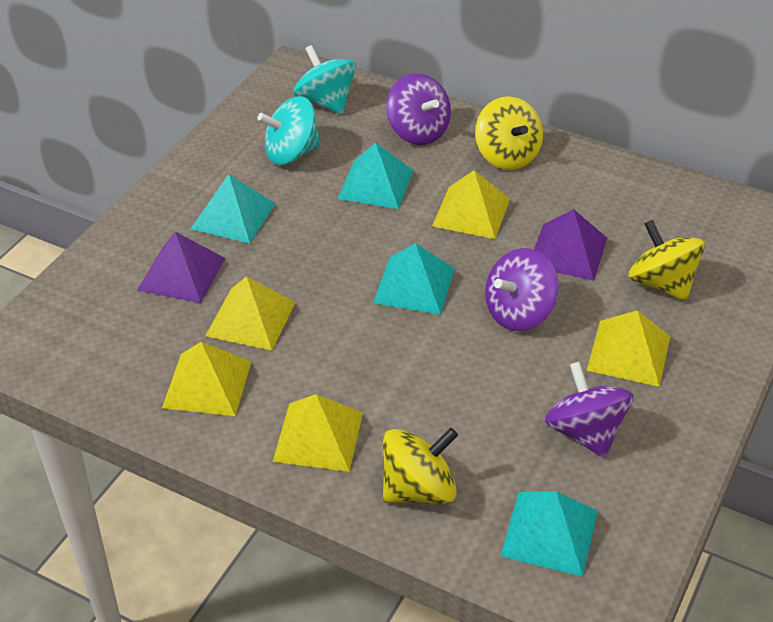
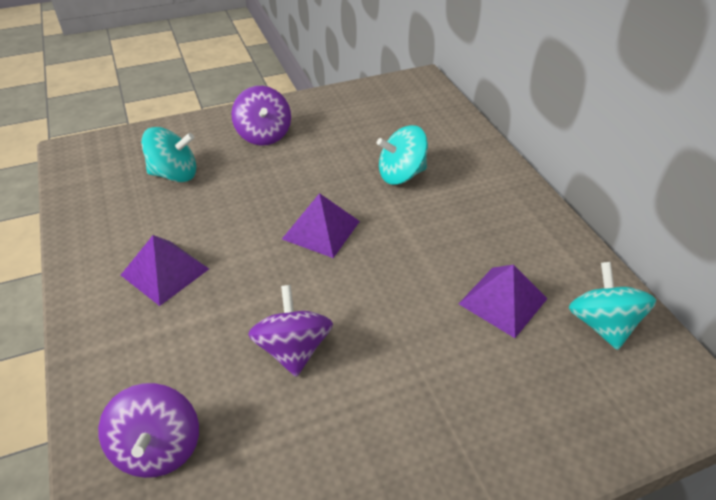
purple pyramid: 2 -> 3
turquoise pyramid: 4 -> 0
turquoise spinning top: 2 -> 3
yellow pyramid: 5 -> 0
yellow spinning top: 3 -> 0

